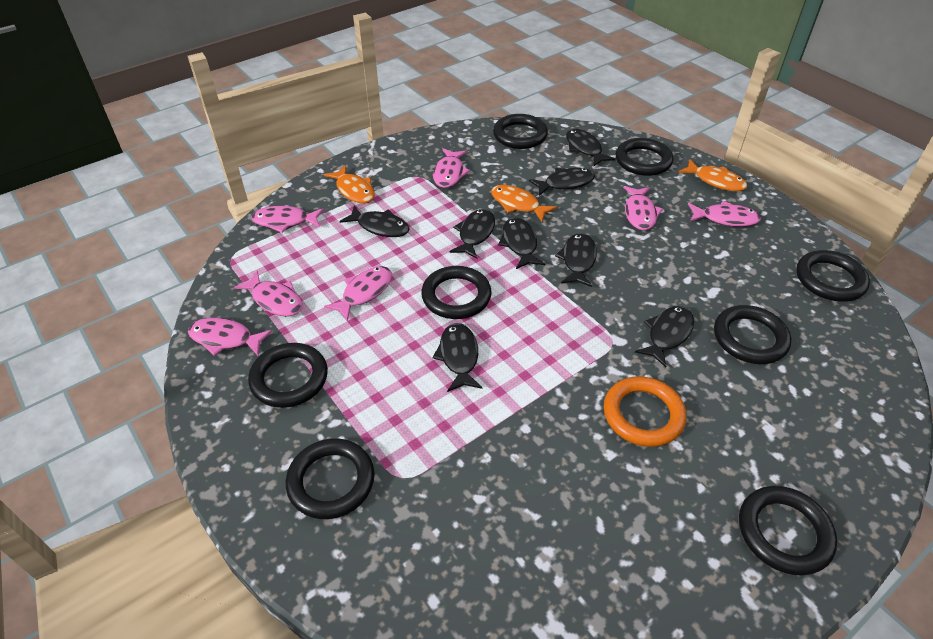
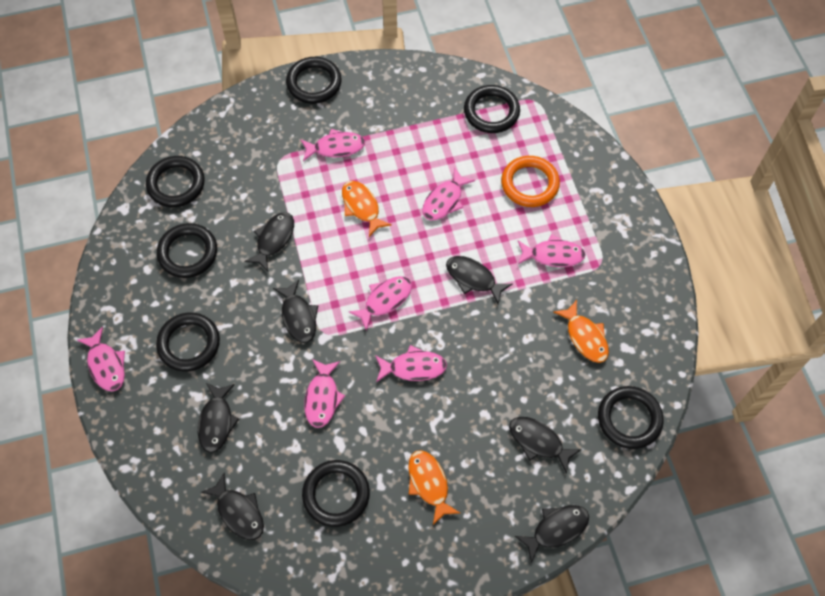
black fish: 8 -> 7
black ring: 8 -> 7

